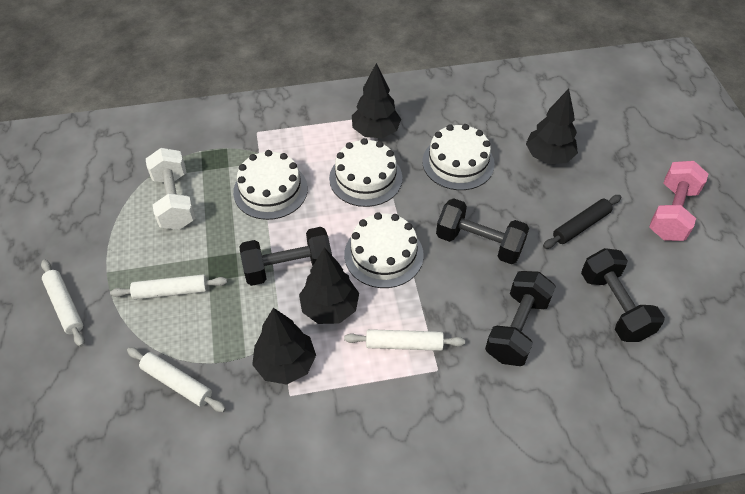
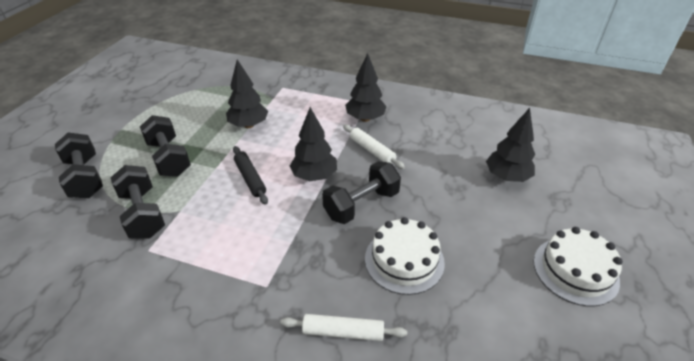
pink dumbbell: 1 -> 0
white cake: 4 -> 2
white dumbbell: 1 -> 0
white rolling pin: 4 -> 2

